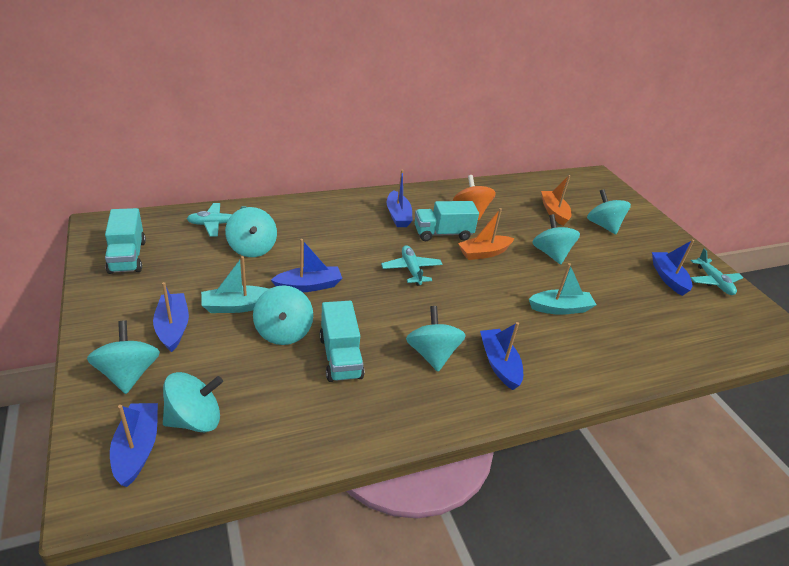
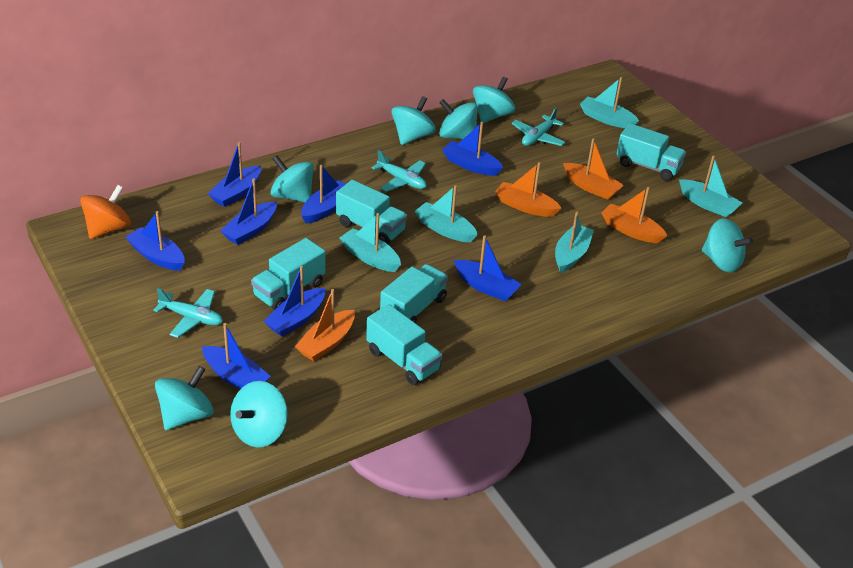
blue boat: 6 -> 8
orange boat: 2 -> 4
turquoise boat: 2 -> 5
turquoise truck: 3 -> 5

